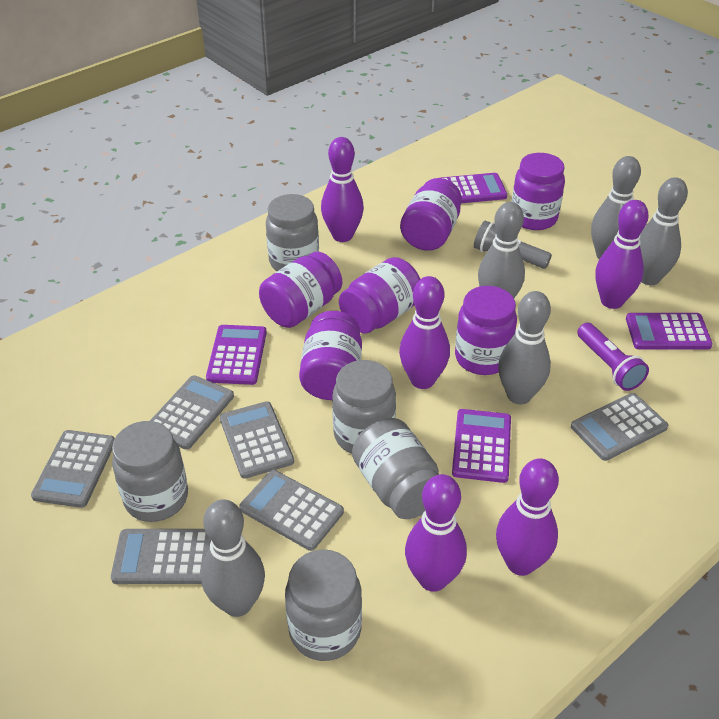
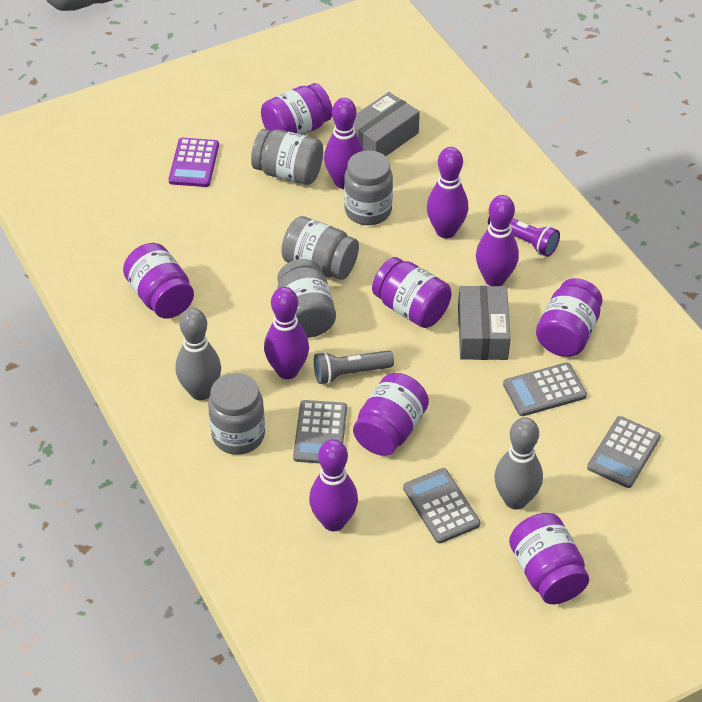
grey bowling pin: 5 -> 2
grey box: 0 -> 2
grey calculator: 6 -> 4
purple calculator: 4 -> 1

